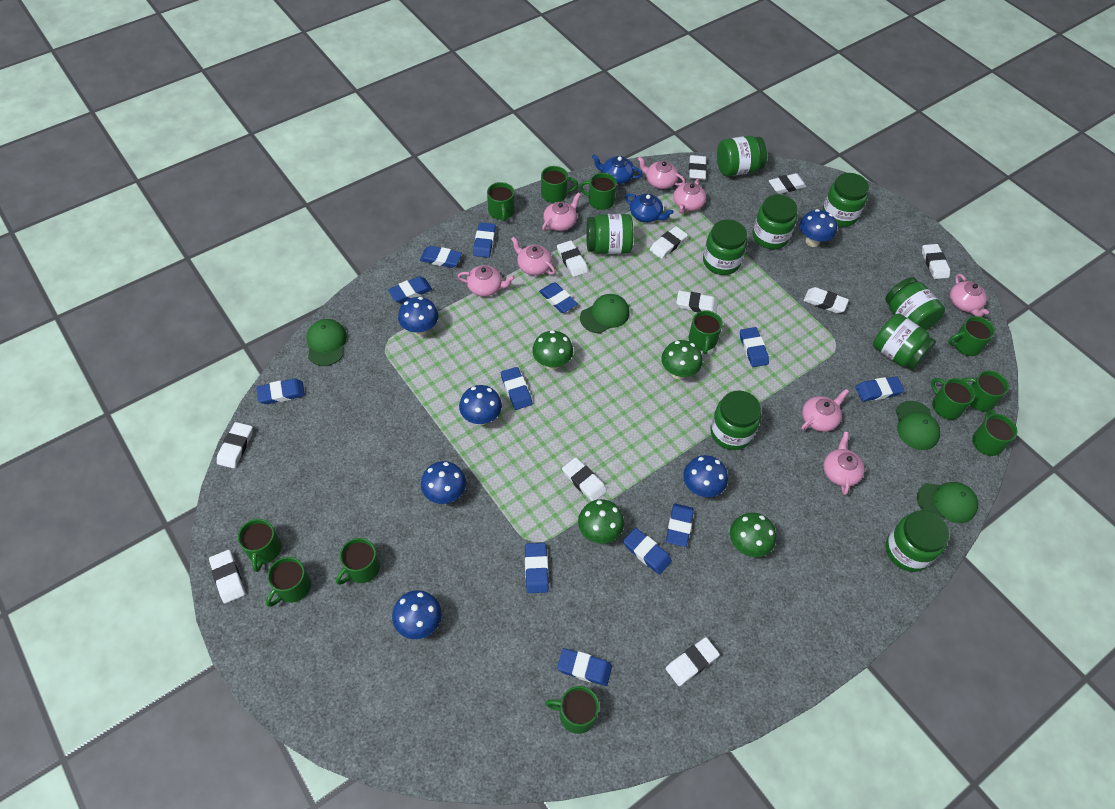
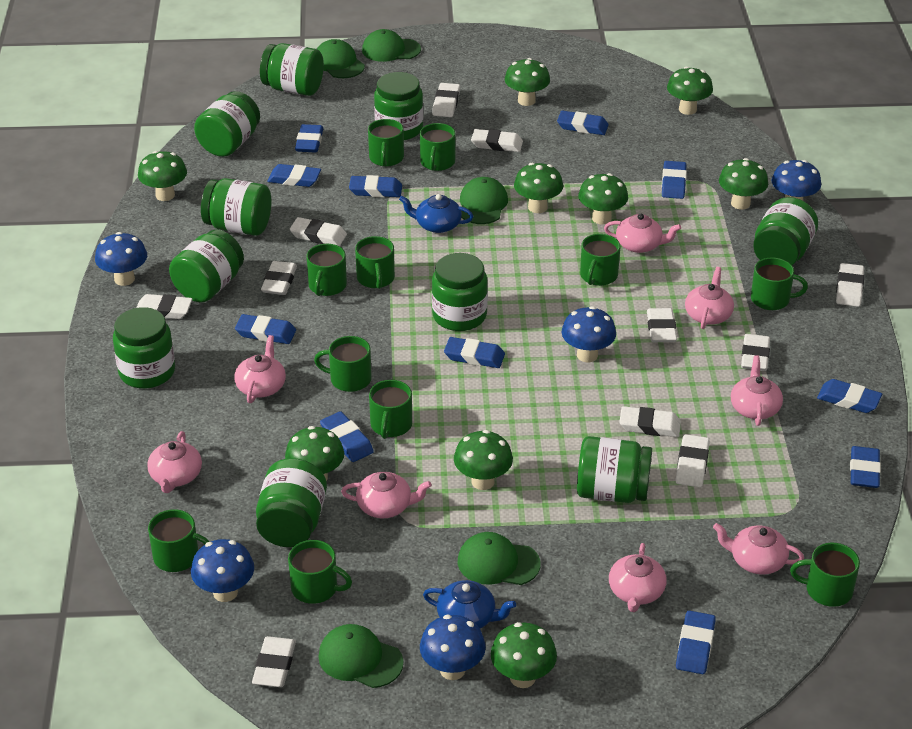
blue eraser: 12 -> 11
blue mushroom: 6 -> 5
green cap: 4 -> 5
green jar: 9 -> 10
green mug: 12 -> 11
green mushroom: 4 -> 9

